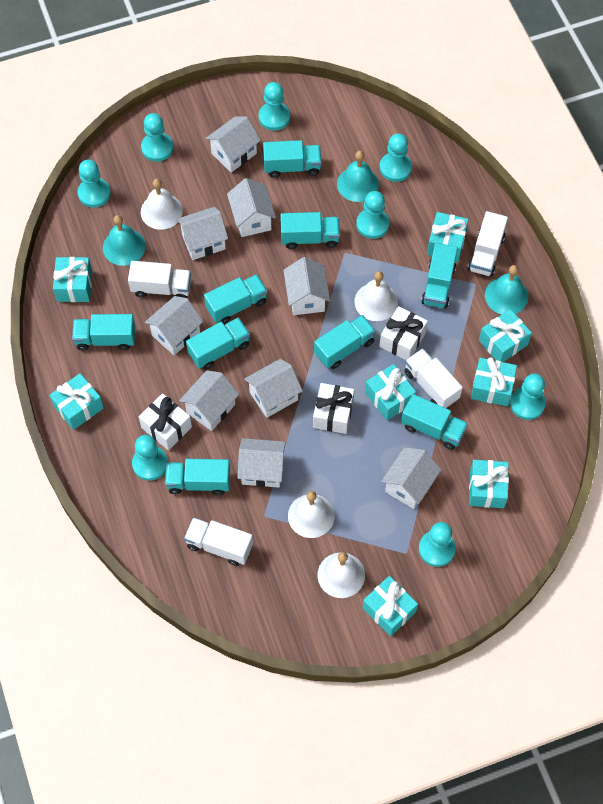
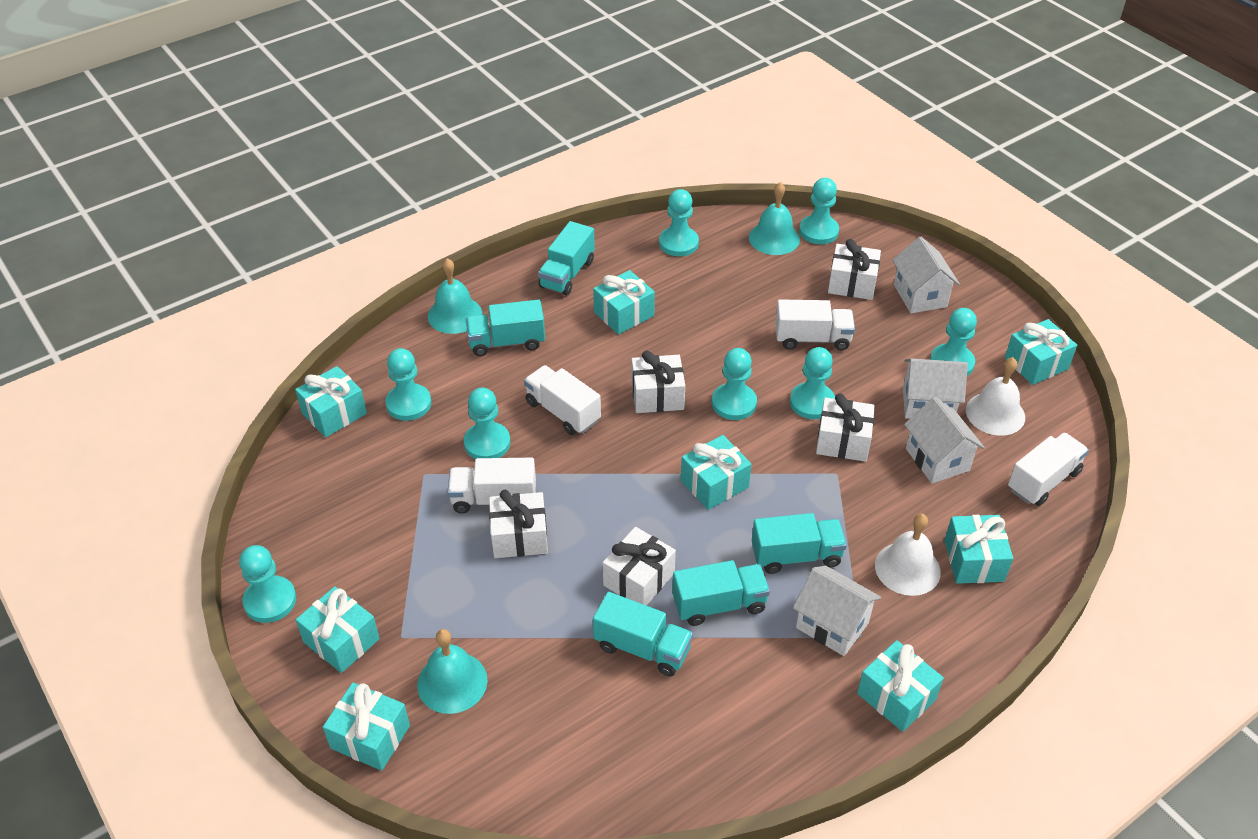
turquoise truck: 9 -> 5
white bell: 4 -> 2
white gift: 3 -> 5
white house: 9 -> 4

